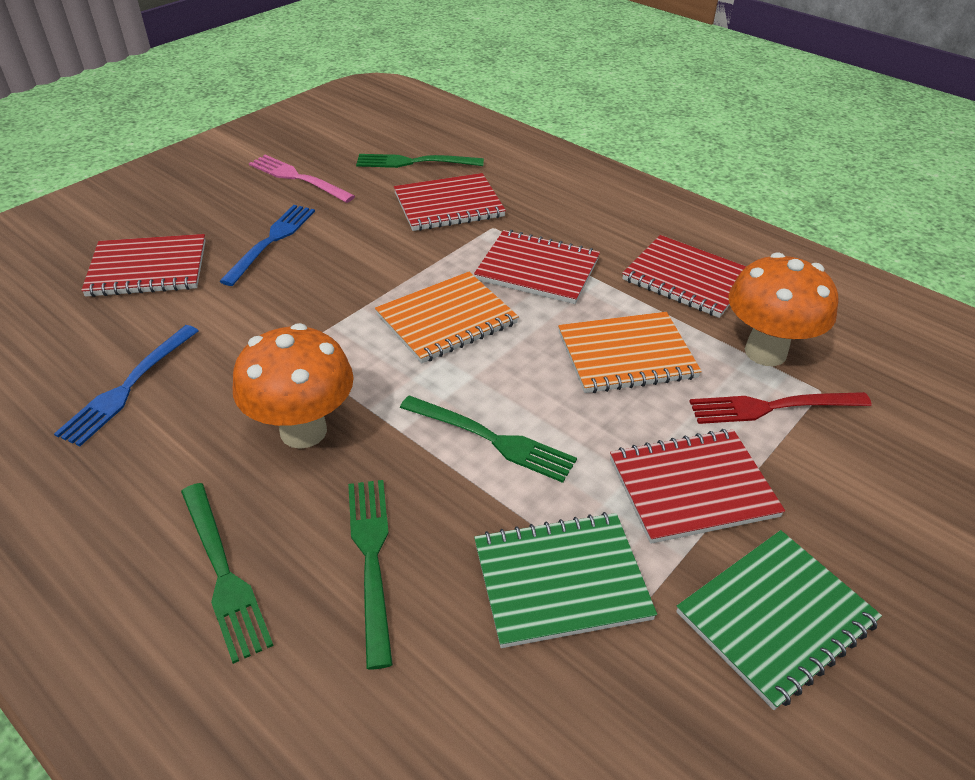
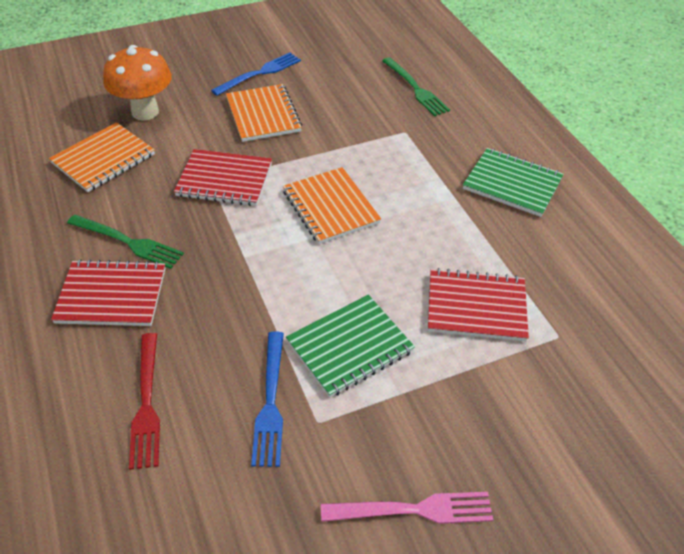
green fork: 4 -> 2
orange mushroom: 2 -> 1
orange notebook: 2 -> 3
red notebook: 5 -> 3

